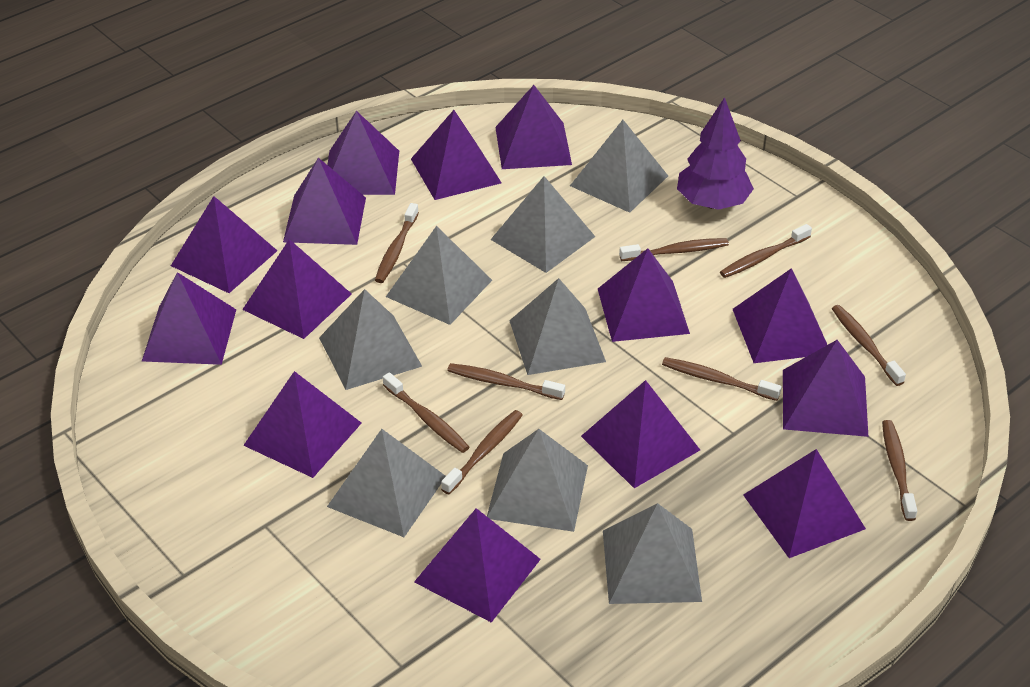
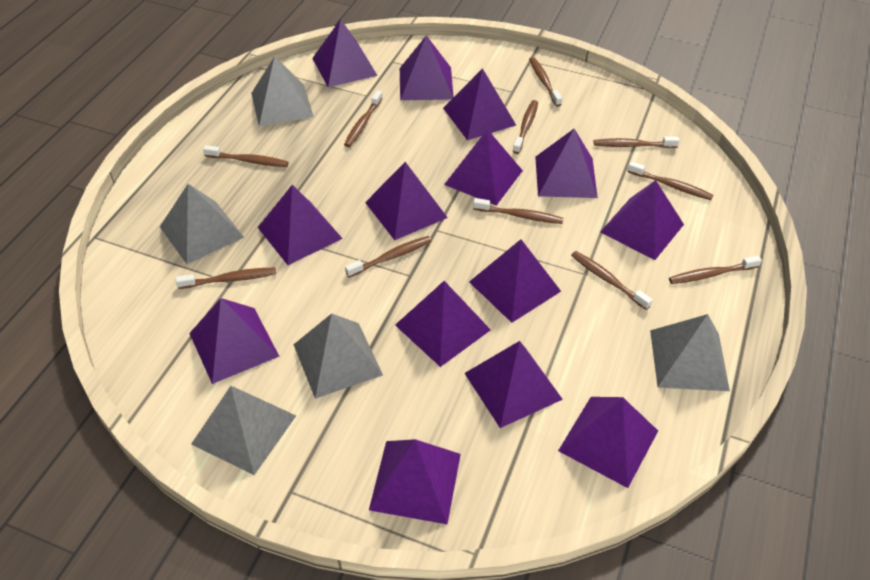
brown toothbrush: 9 -> 11
grey pyramid: 8 -> 5
purple tree: 1 -> 0

